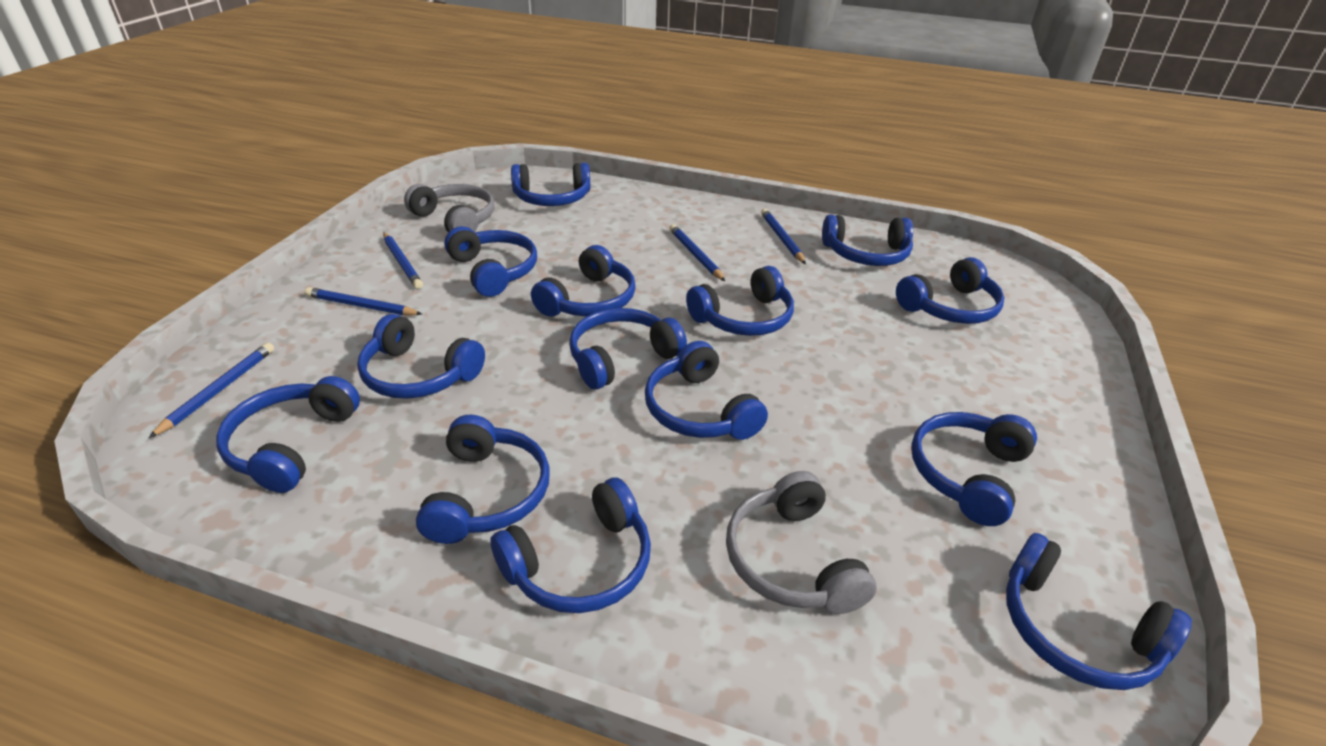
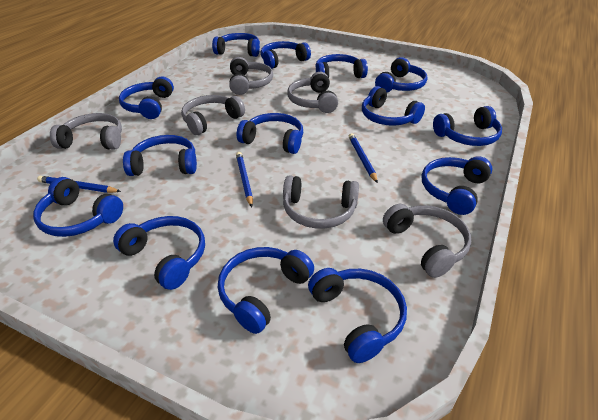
blue pencil: 5 -> 3
grey headphones: 2 -> 6

